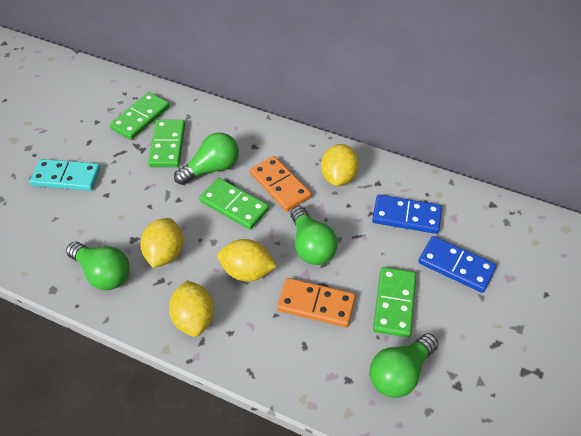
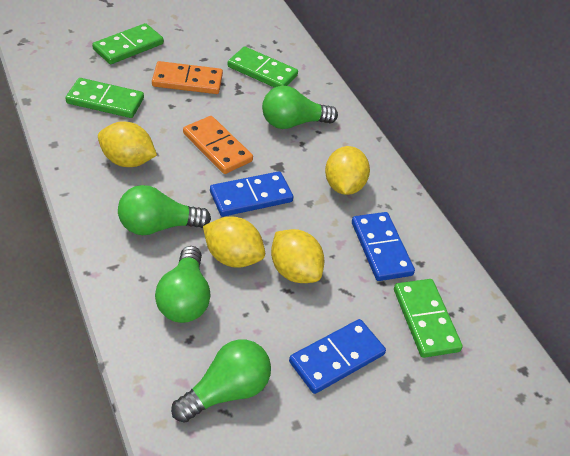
blue domino: 2 -> 3
turquoise domino: 1 -> 0

